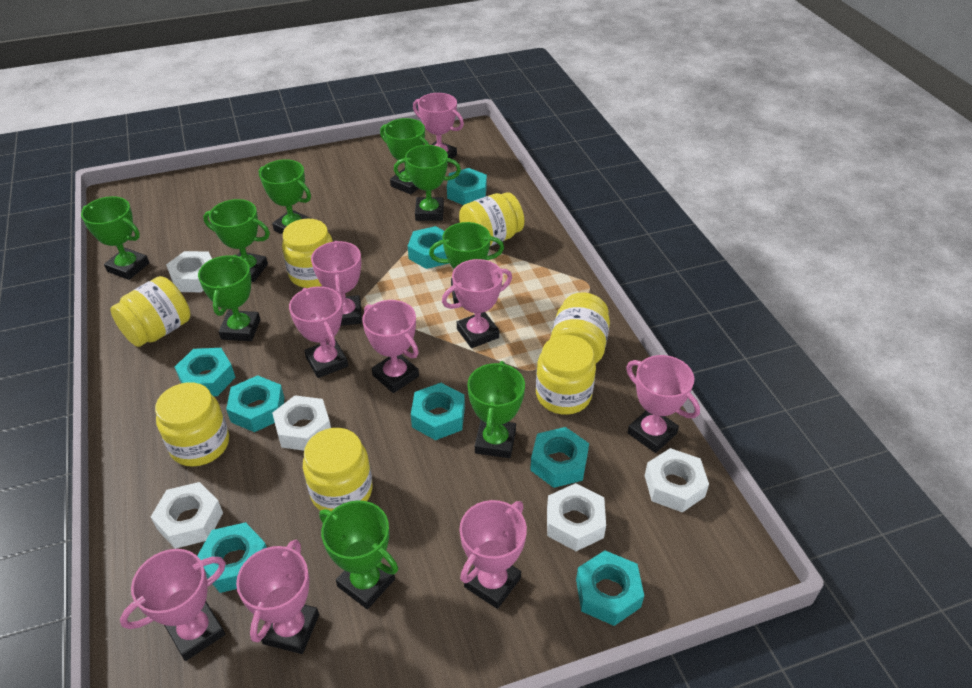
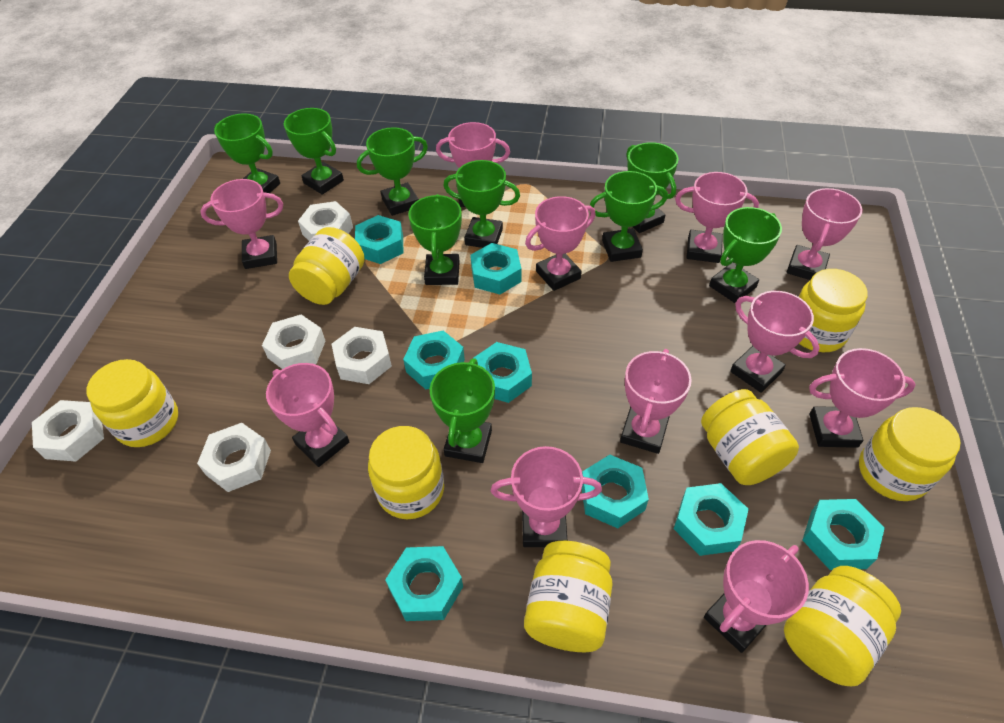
pink trophy: 9 -> 11
yellow jar: 7 -> 8

